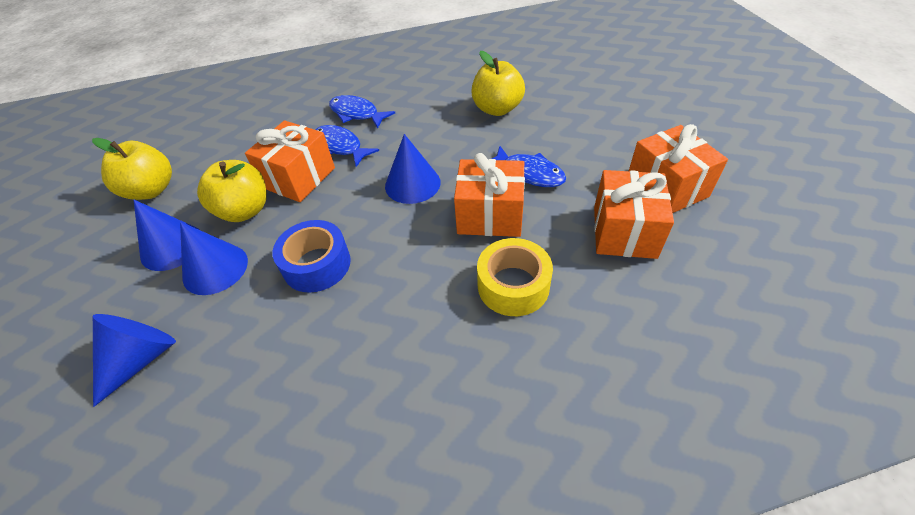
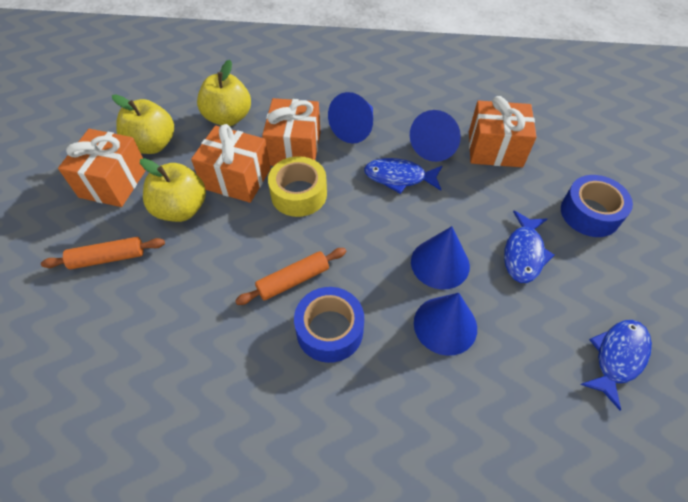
blue tape: 1 -> 2
orange rolling pin: 0 -> 2

